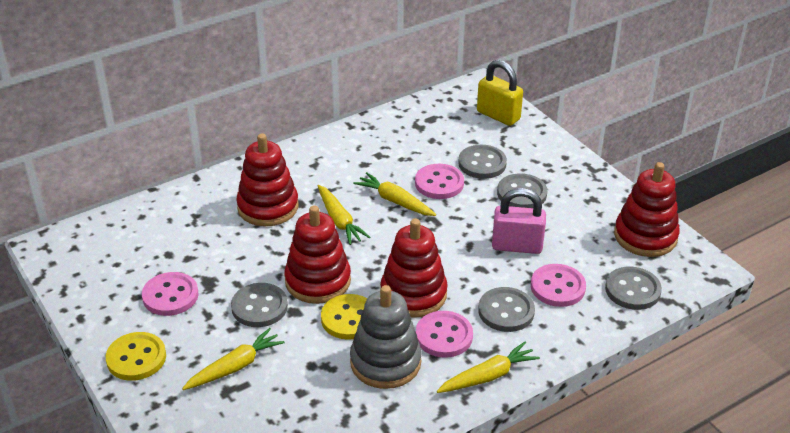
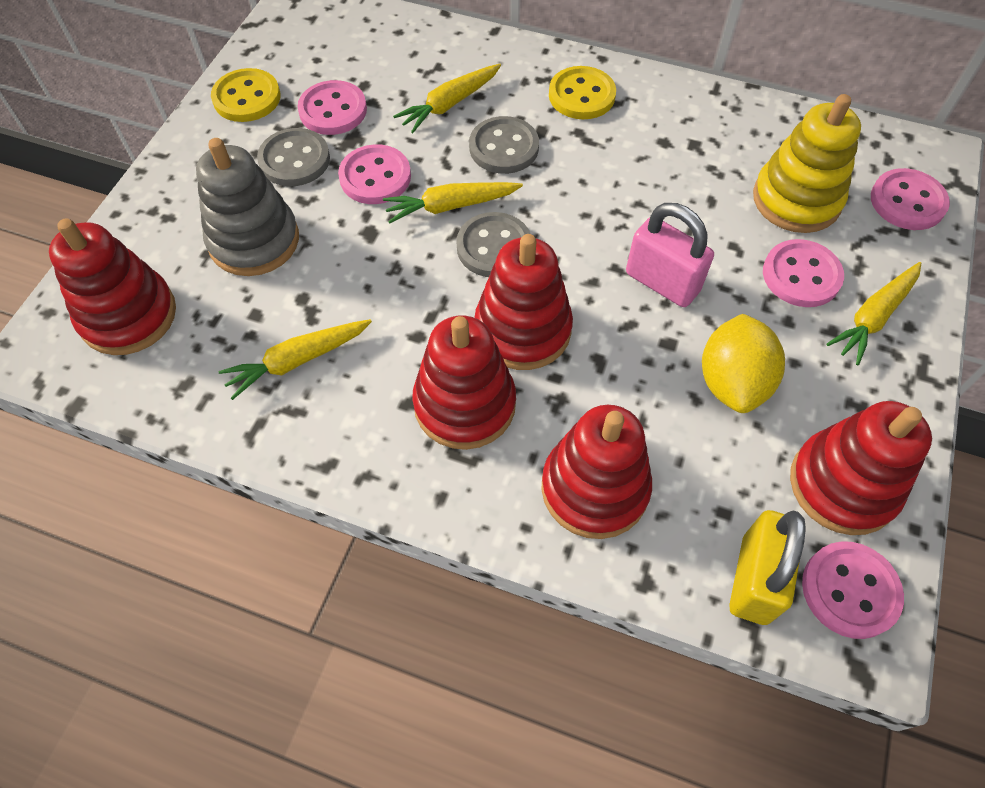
grey button: 5 -> 3
pink button: 4 -> 5
red stacking toy: 4 -> 5
yellow lemon: 0 -> 1
yellow stacking toy: 0 -> 1

